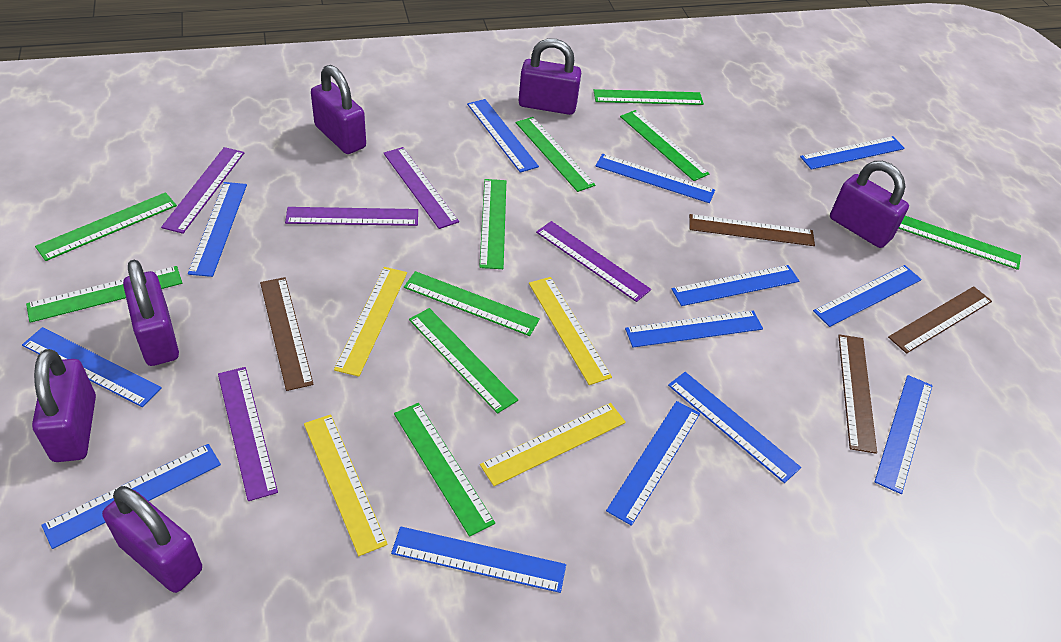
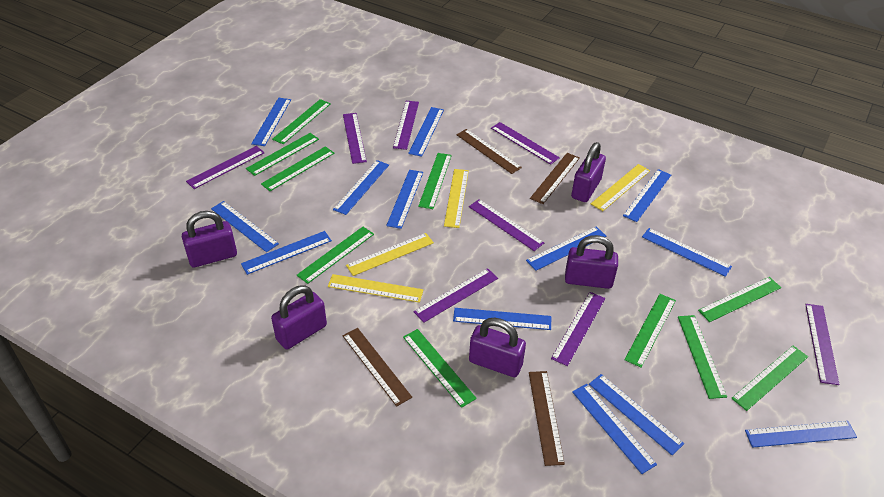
purple padlock: 6 -> 5
purple ruler: 5 -> 8

